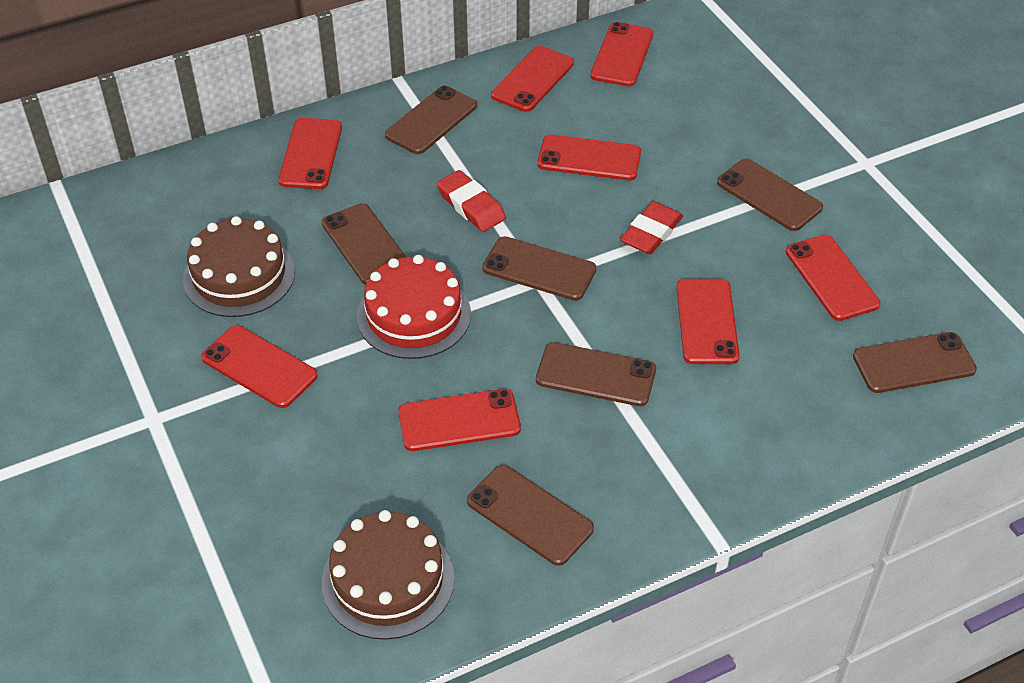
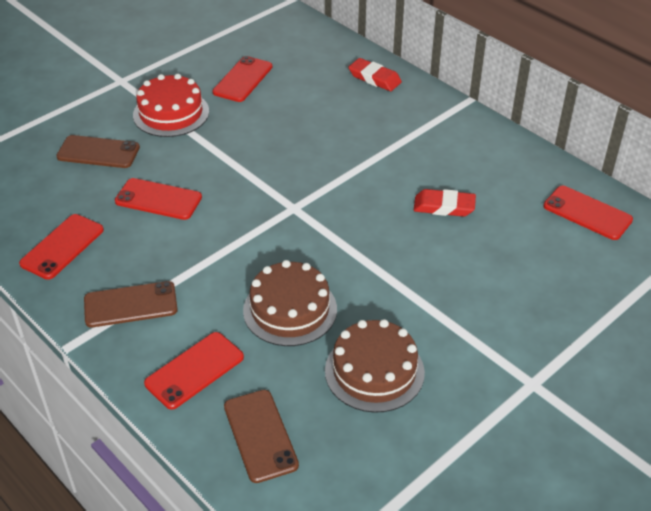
brown phone: 7 -> 3
red phone: 8 -> 5

